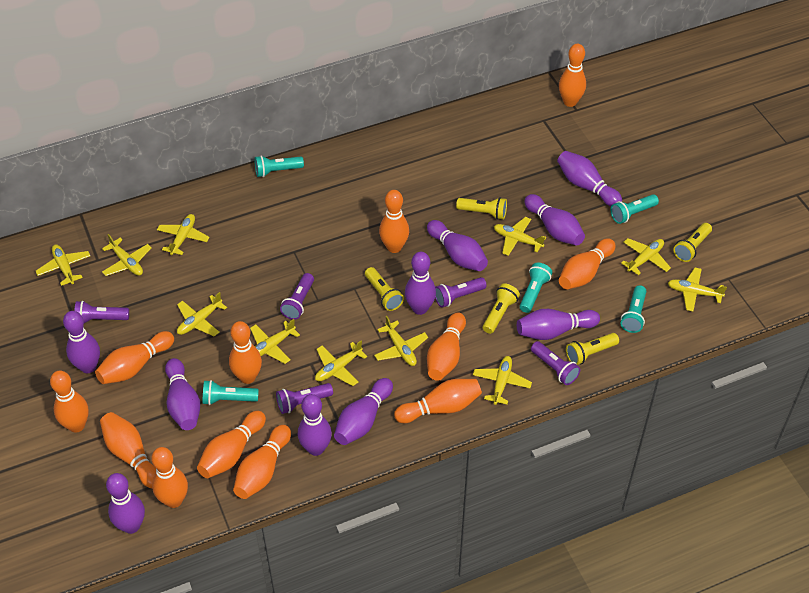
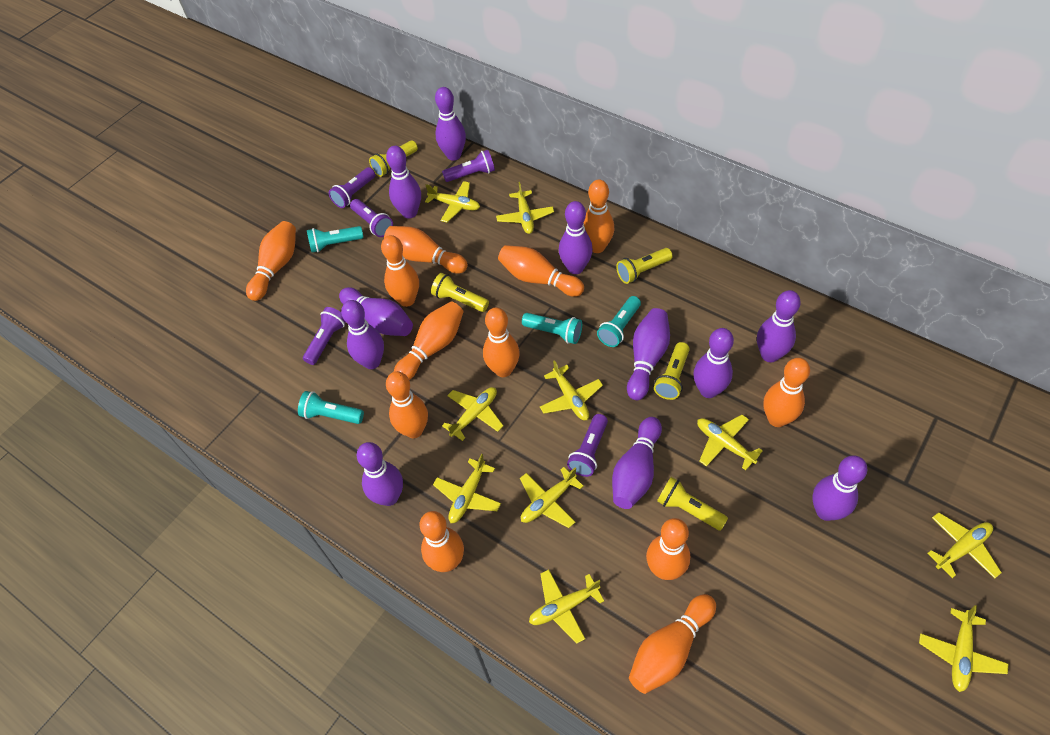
purple bowling pin: 10 -> 11
turquoise flashlight: 5 -> 4
yellow plane: 11 -> 10

